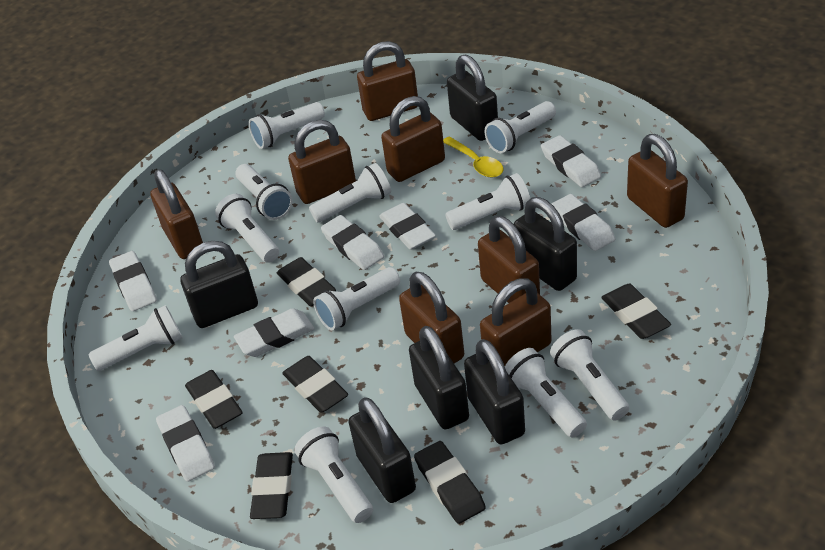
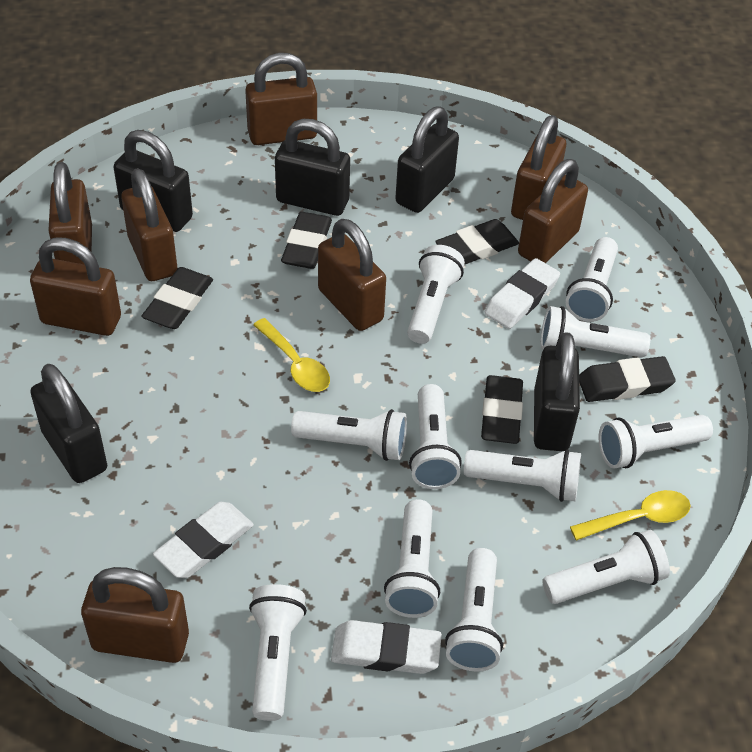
black eraser: 6 -> 5
black padlock: 6 -> 5
white eraser: 7 -> 3
yellow spoon: 1 -> 2

